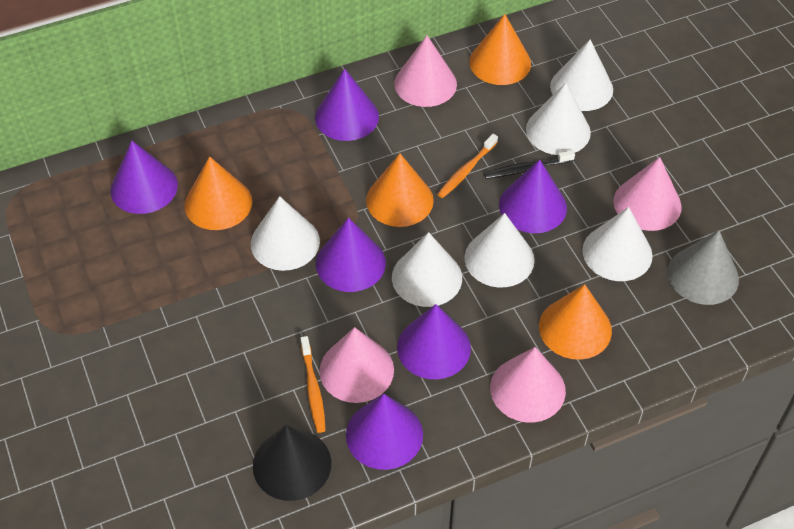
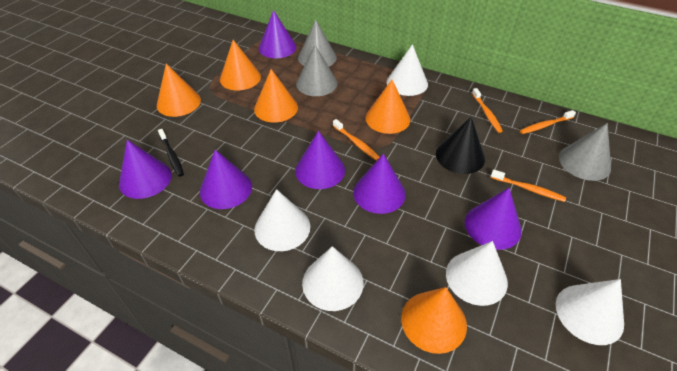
grey cone: 1 -> 3
orange cone: 4 -> 5
orange toothbrush: 2 -> 4
pink cone: 4 -> 0
white cone: 6 -> 5

